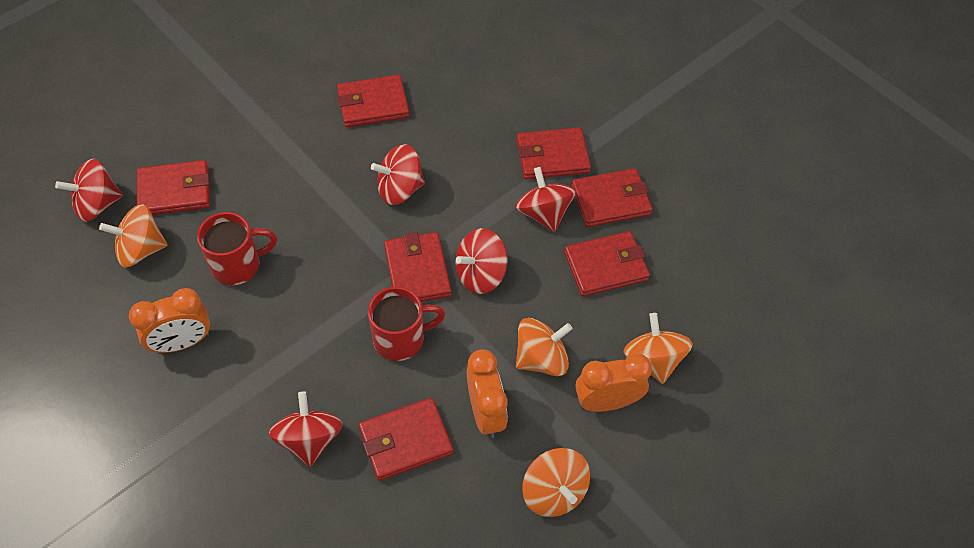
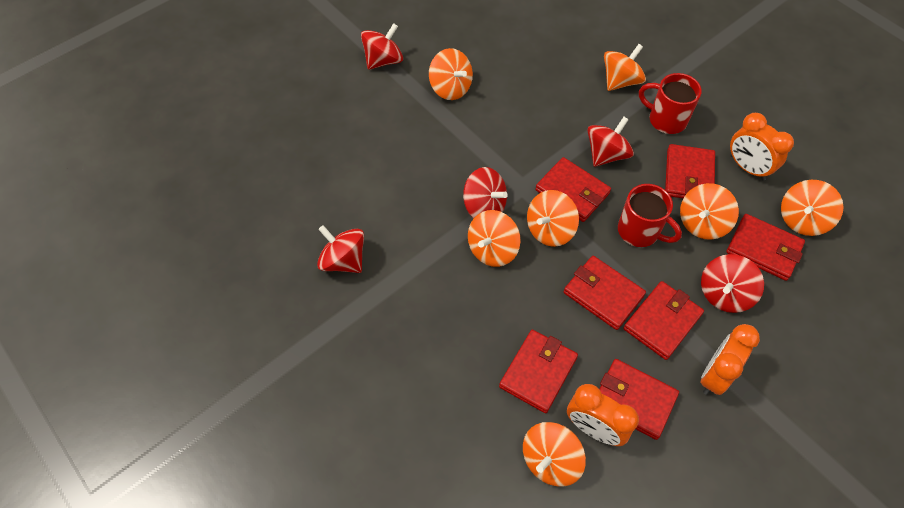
orange spinning top: 4 -> 7

